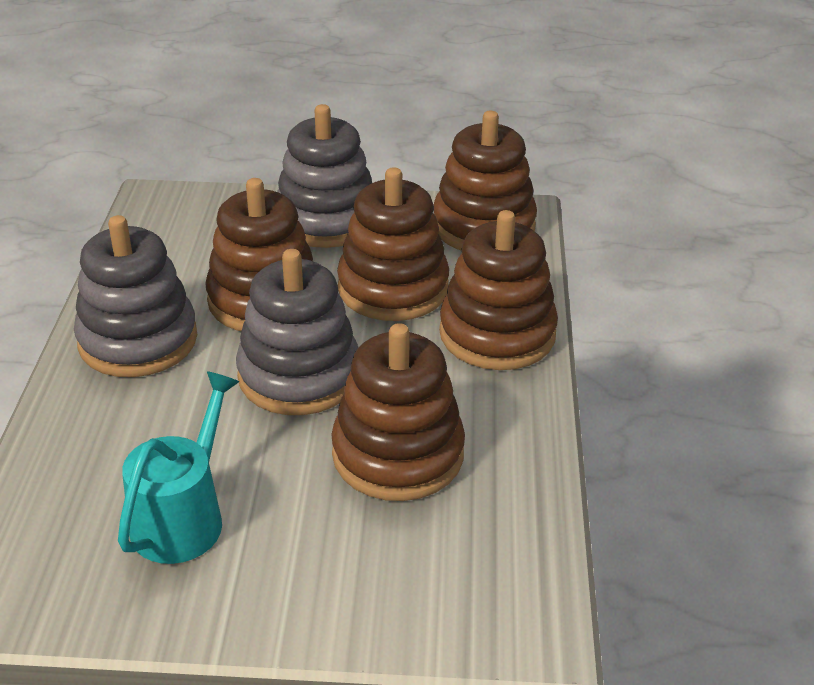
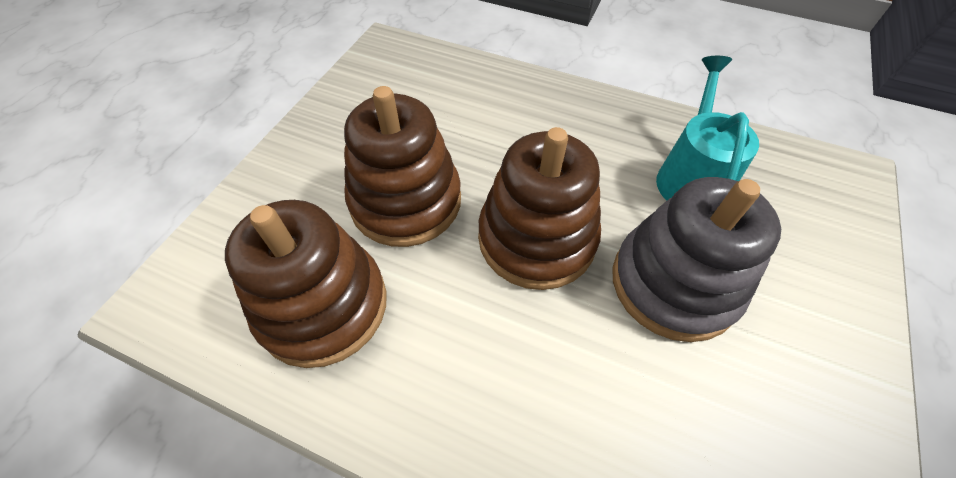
brown stacking toy: 5 -> 3
grey stacking toy: 3 -> 1

